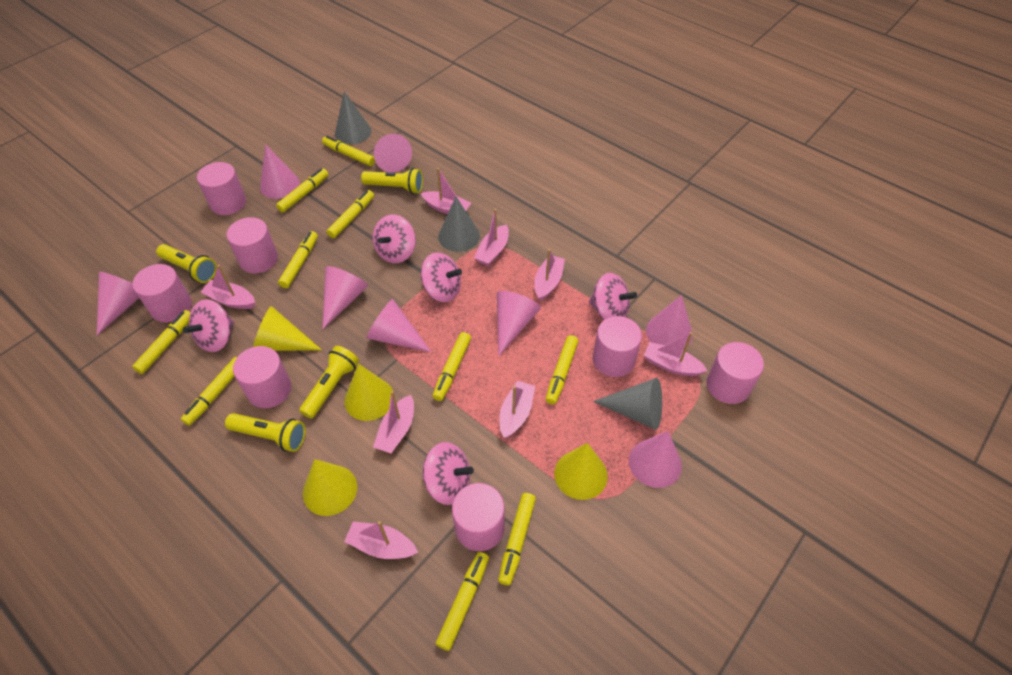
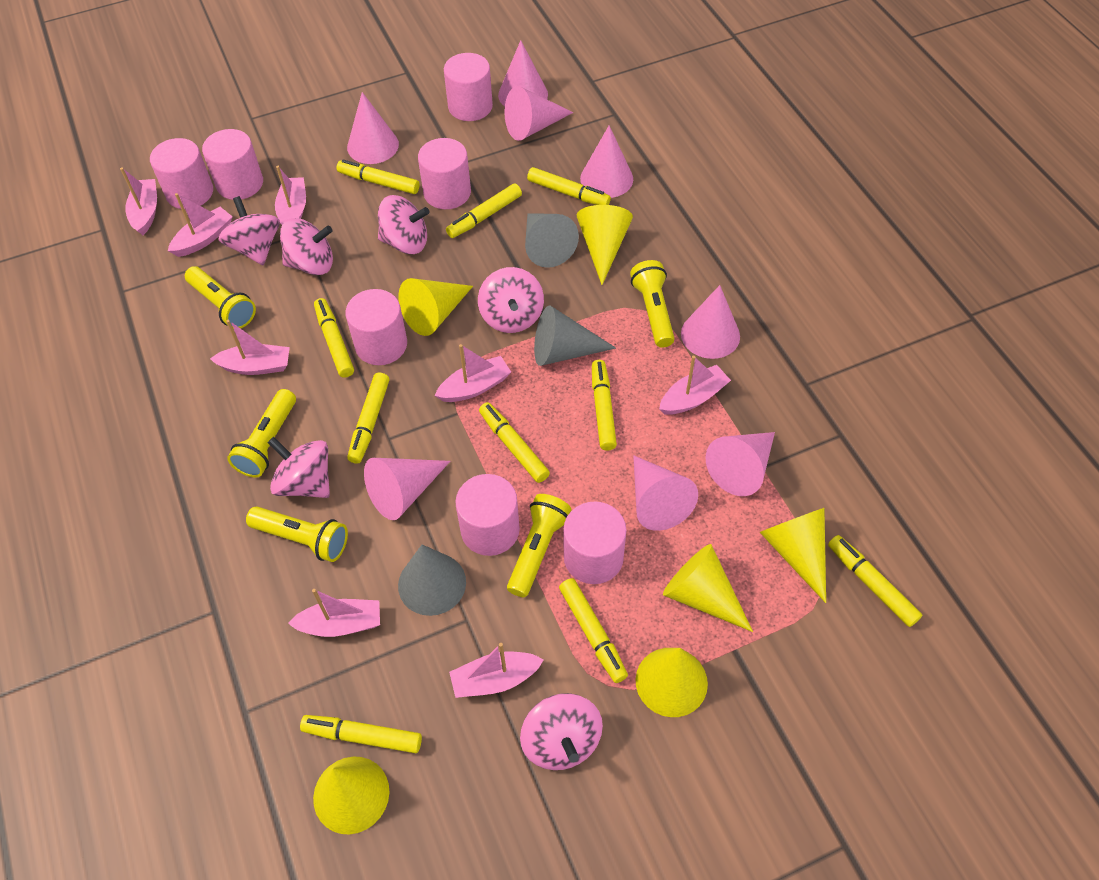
pink spinning top: 5 -> 6
yellow cone: 4 -> 6
yellow flashlight: 4 -> 5

